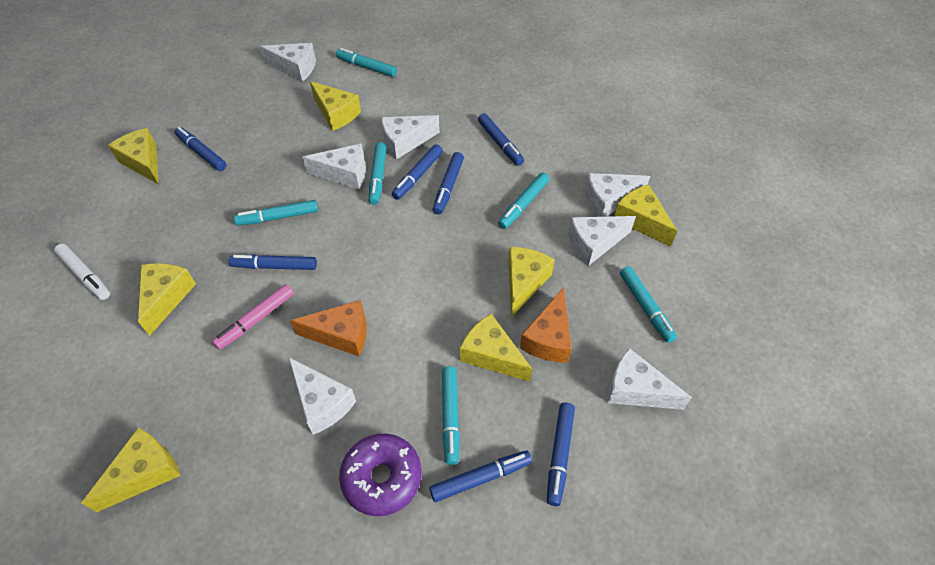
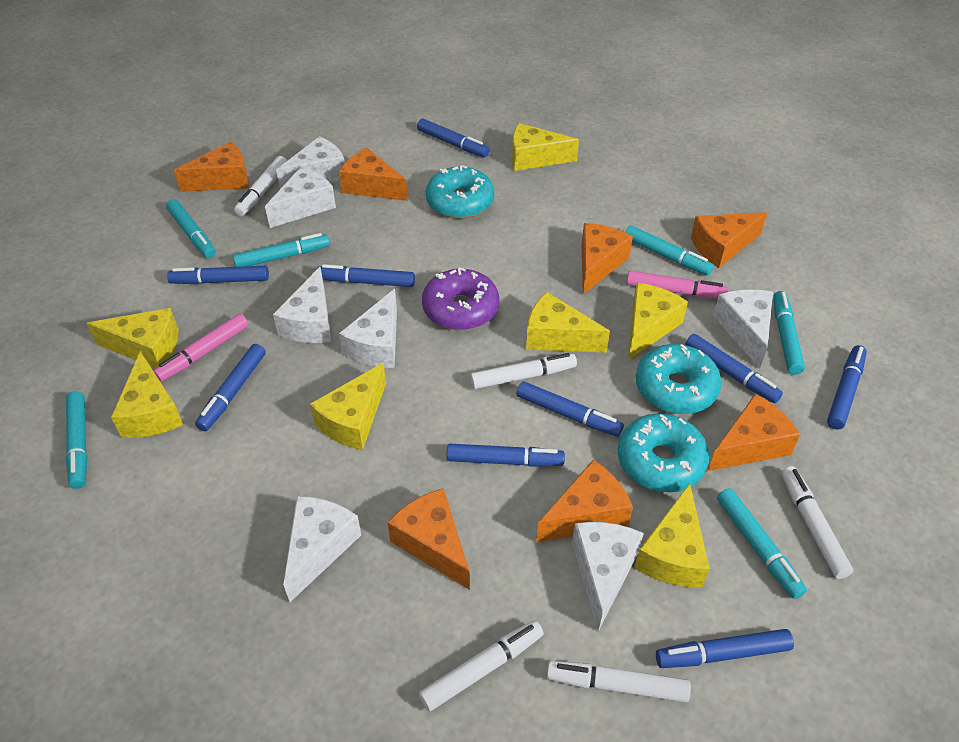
blue marker: 7 -> 9
orange cheese: 2 -> 7
pink marker: 1 -> 2
turquoise donut: 0 -> 3
white marker: 1 -> 5

